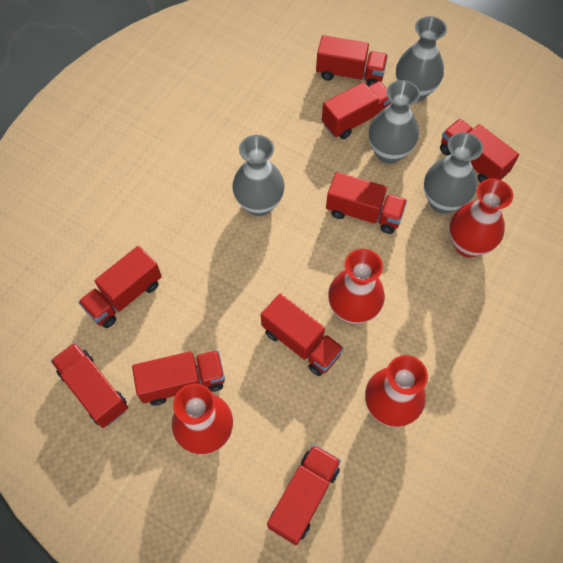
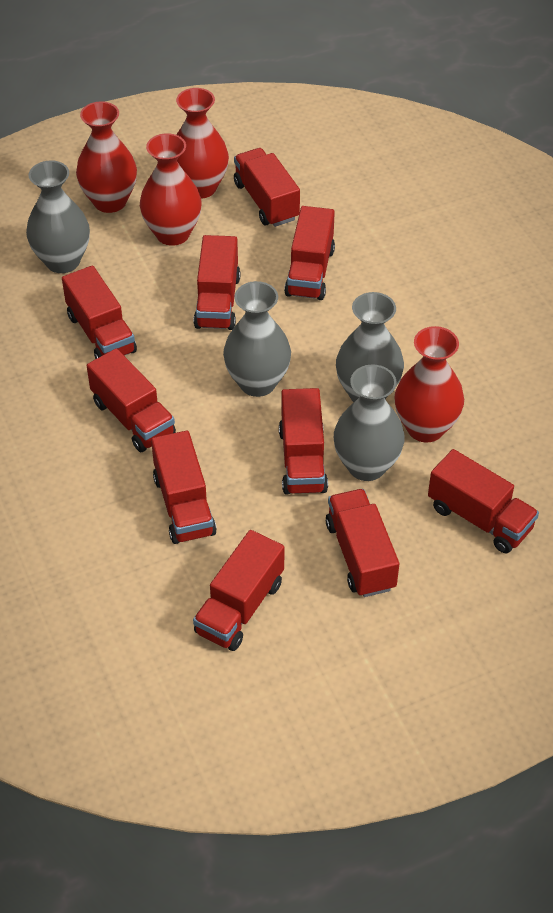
red truck: 9 -> 10

